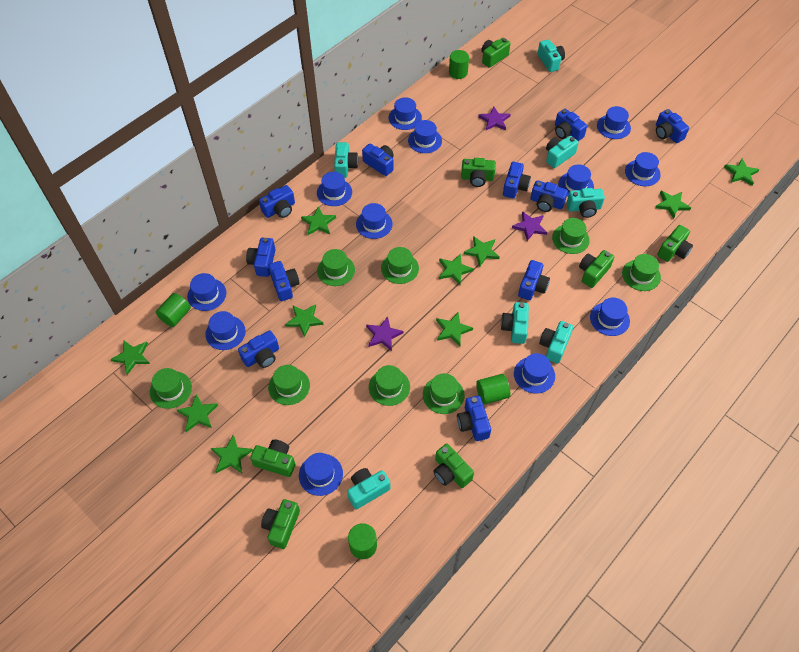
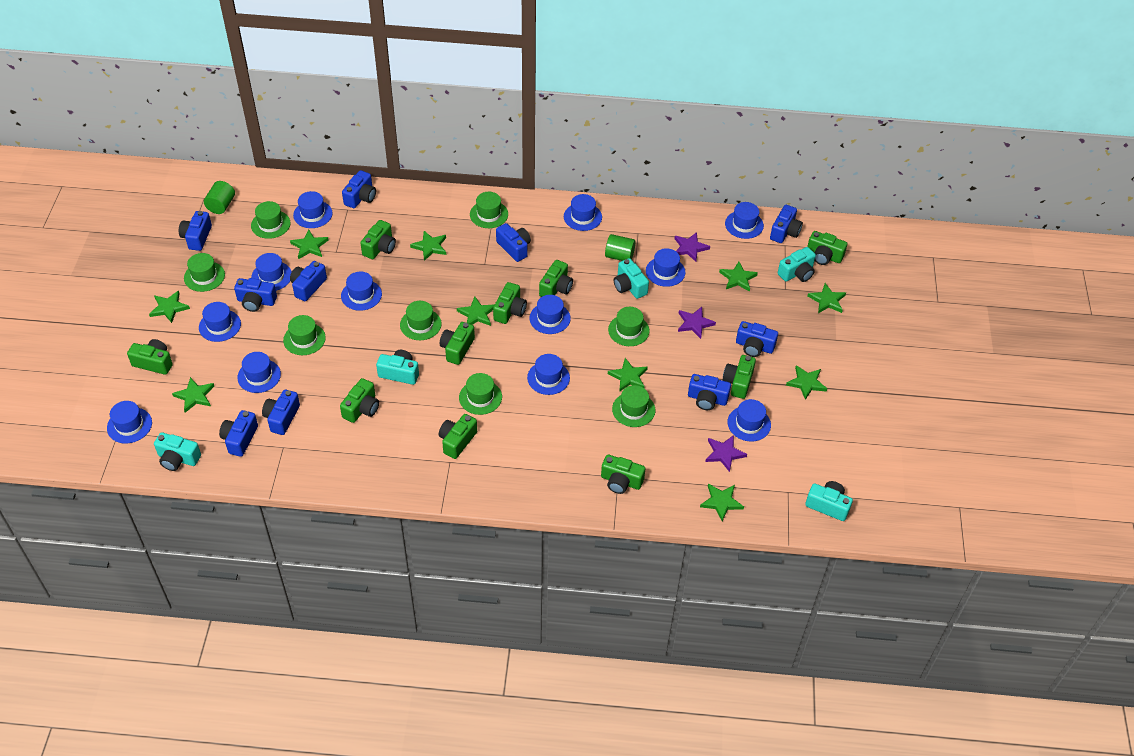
blue camera: 11 -> 10
green camera: 7 -> 10
green cylinder: 4 -> 2
turquoise camera: 7 -> 5

